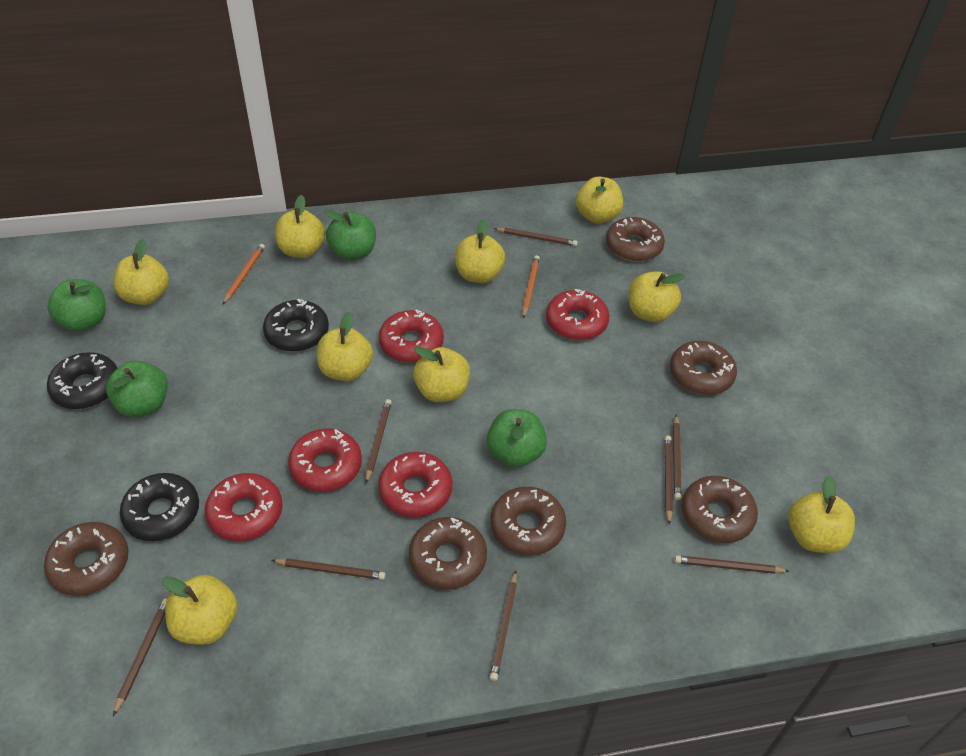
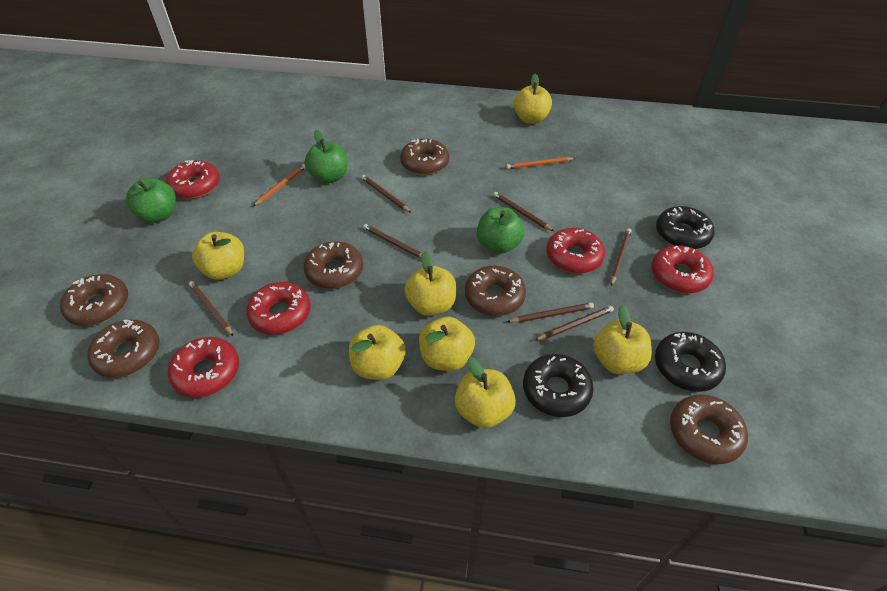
brown pencil: 8 -> 7
green apple: 4 -> 3
yellow apple: 9 -> 7

